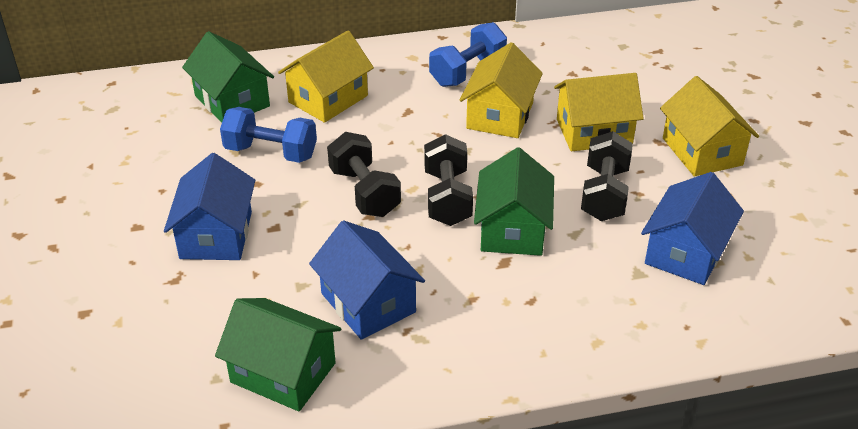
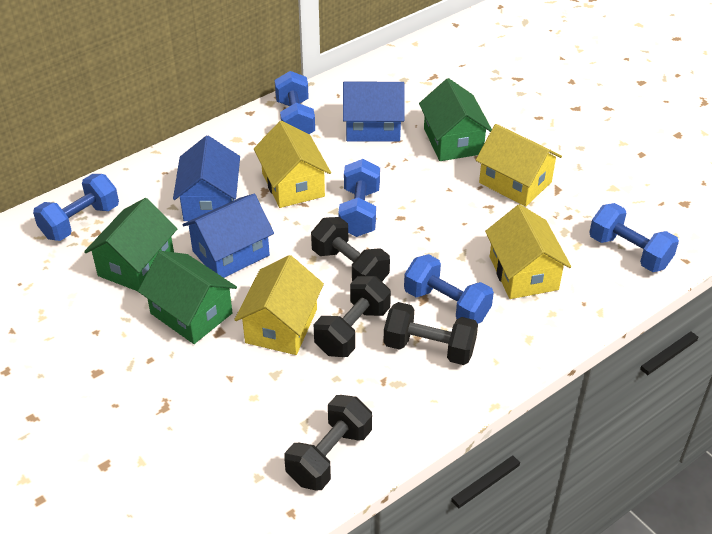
black dumbbell: 3 -> 4
blue dumbbell: 2 -> 5

